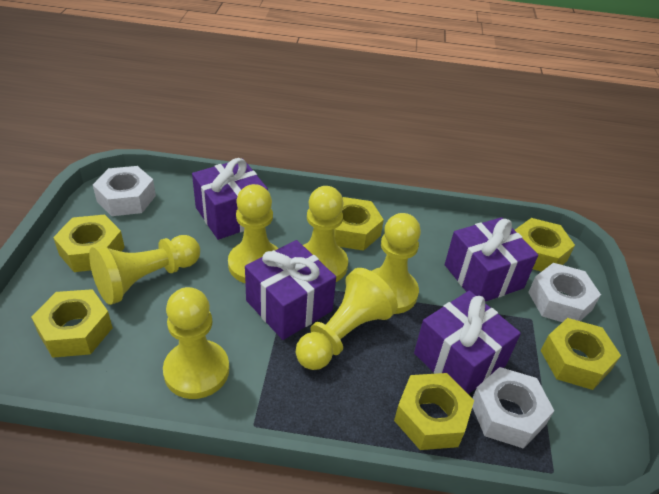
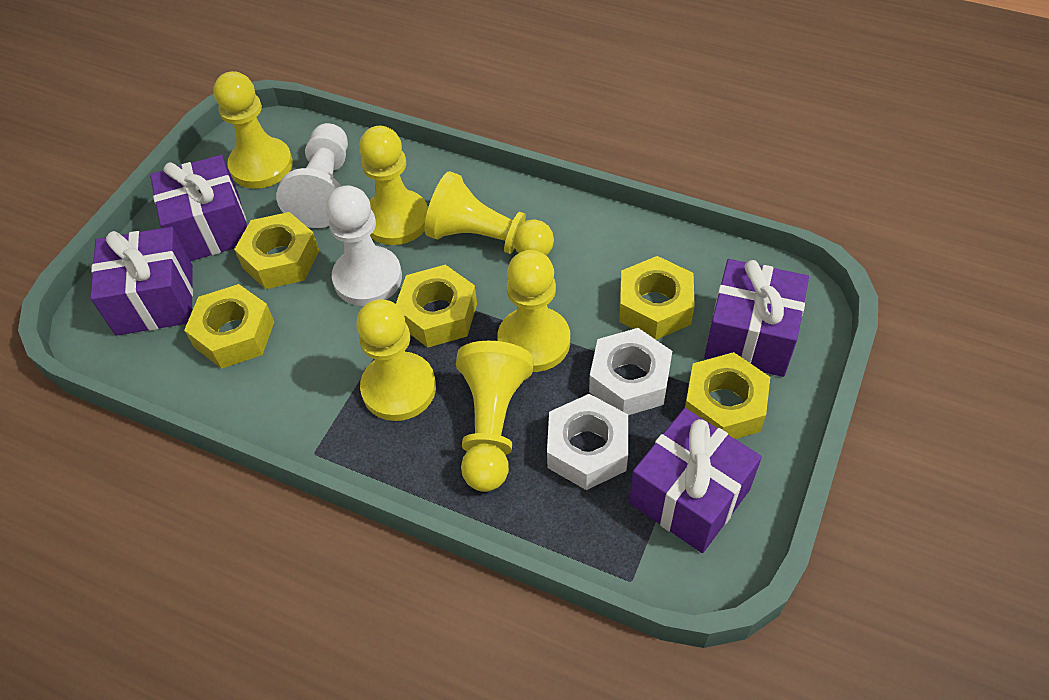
white nut: 3 -> 2
white pawn: 0 -> 2
yellow nut: 6 -> 5

